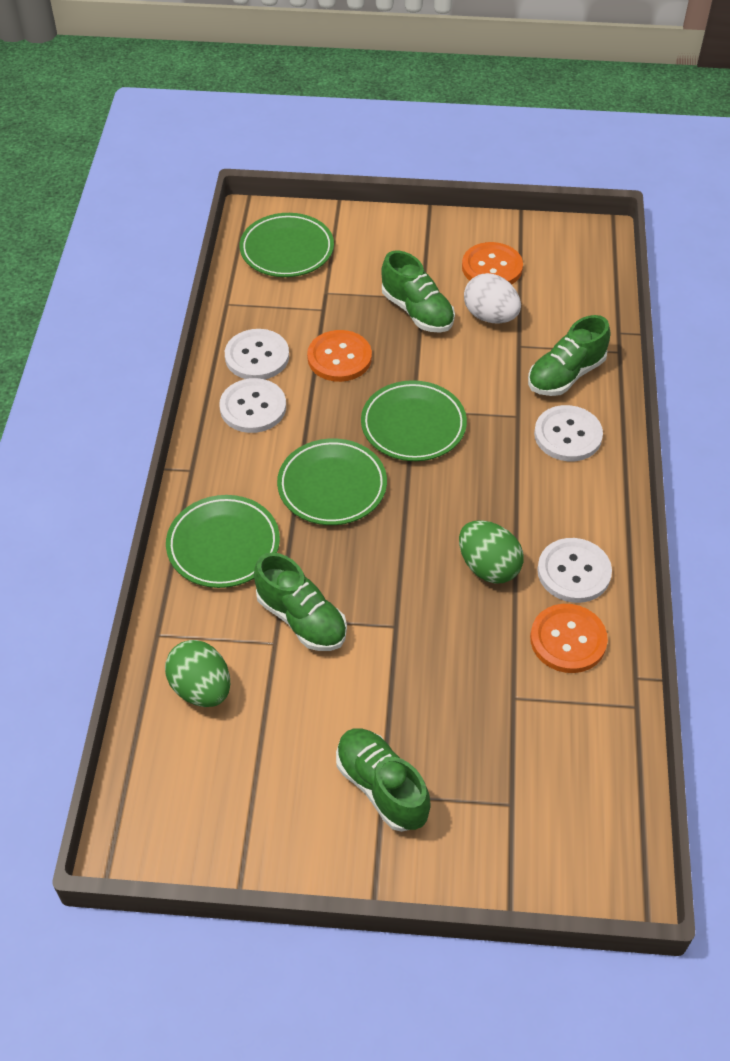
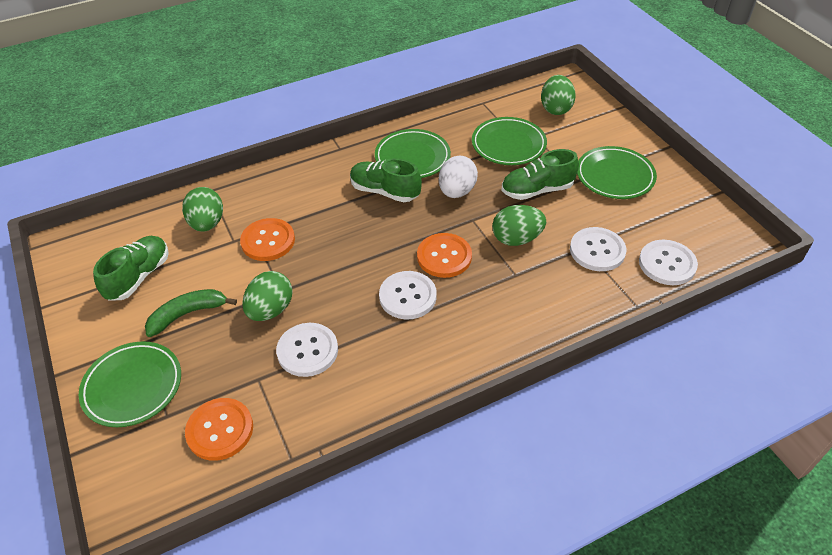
green banana: 0 -> 1
green egg: 2 -> 4
green shoe: 4 -> 3

